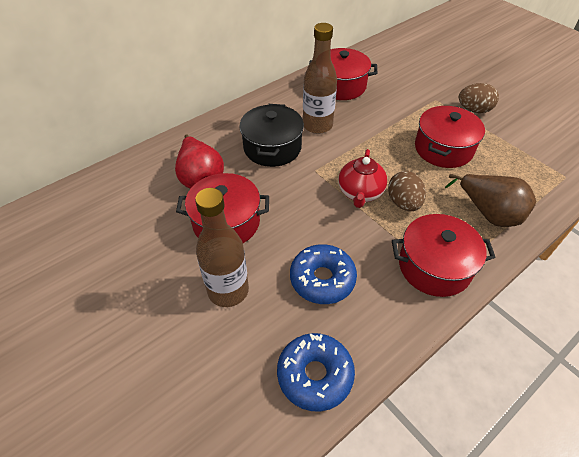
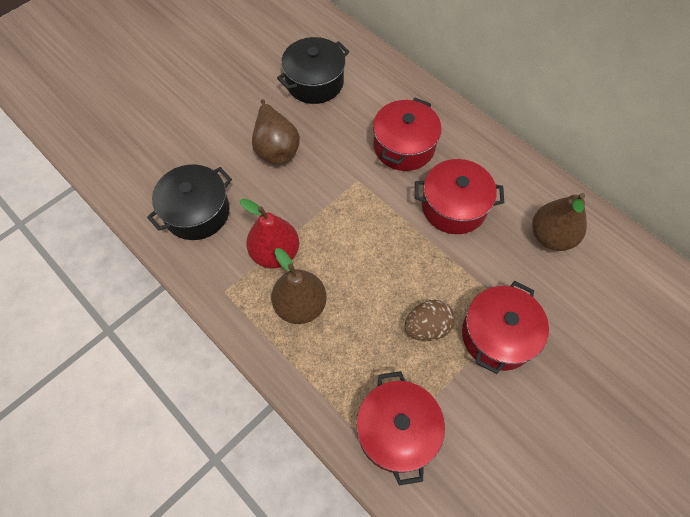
black pot: 1 -> 2
blue donut: 2 -> 0
brown bottle: 2 -> 0
brown egg: 2 -> 1
brown pear: 1 -> 3
red teapot: 1 -> 0

